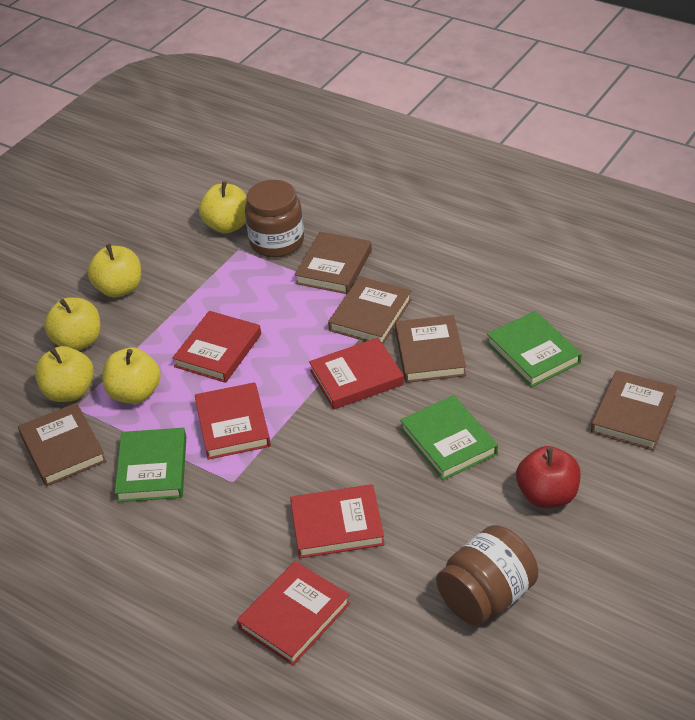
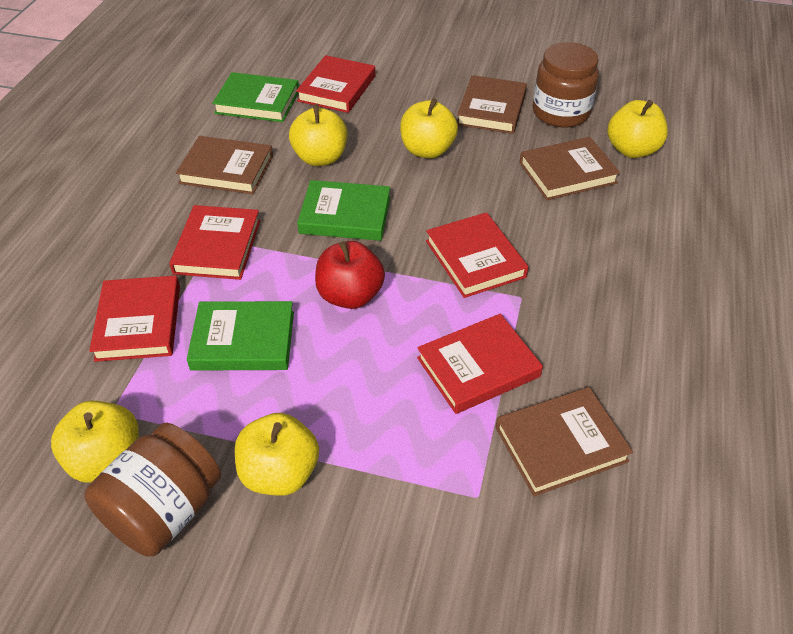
brown book: 5 -> 4

